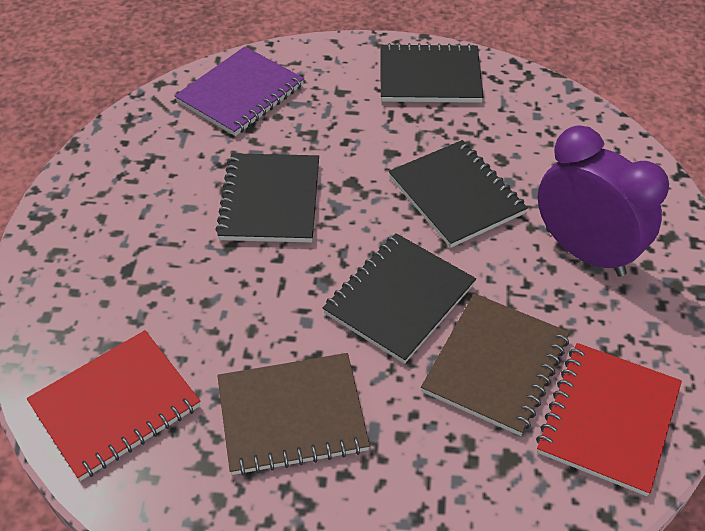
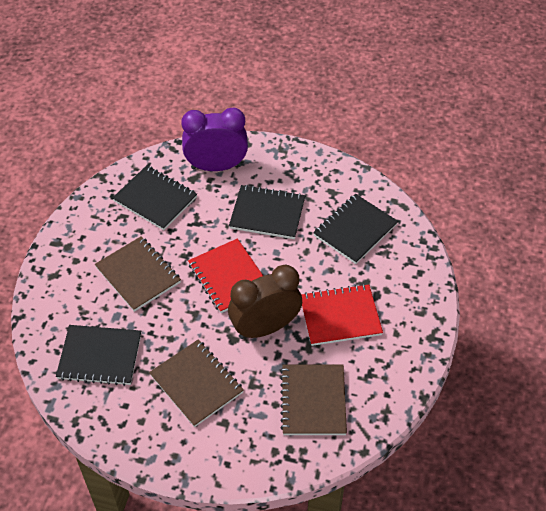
brown clock: 0 -> 1
brown notebook: 2 -> 3
purple notebook: 1 -> 0

